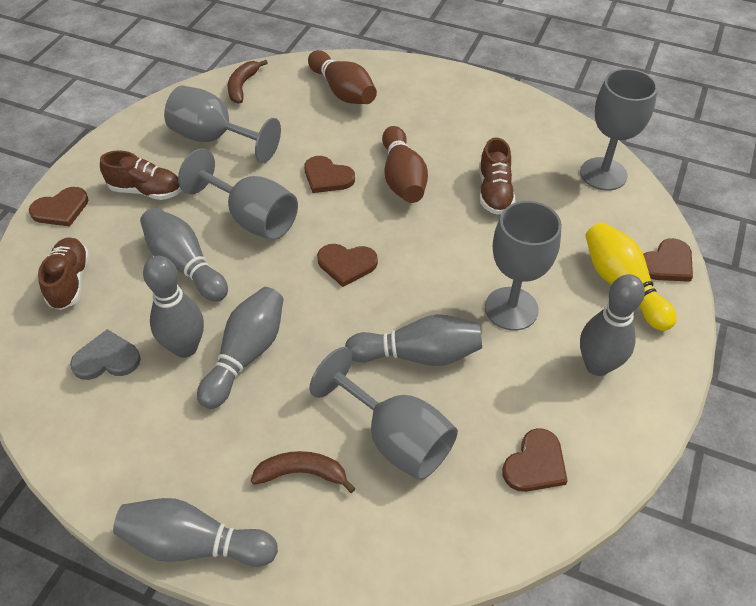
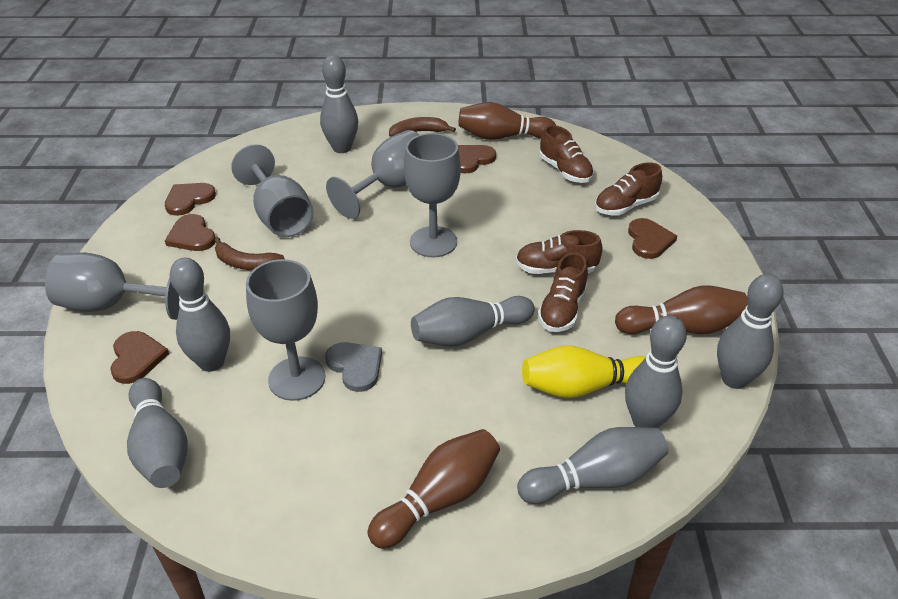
brown bowling pin: 2 -> 3
brown shoe: 3 -> 4
grey bowling pin: 6 -> 7

